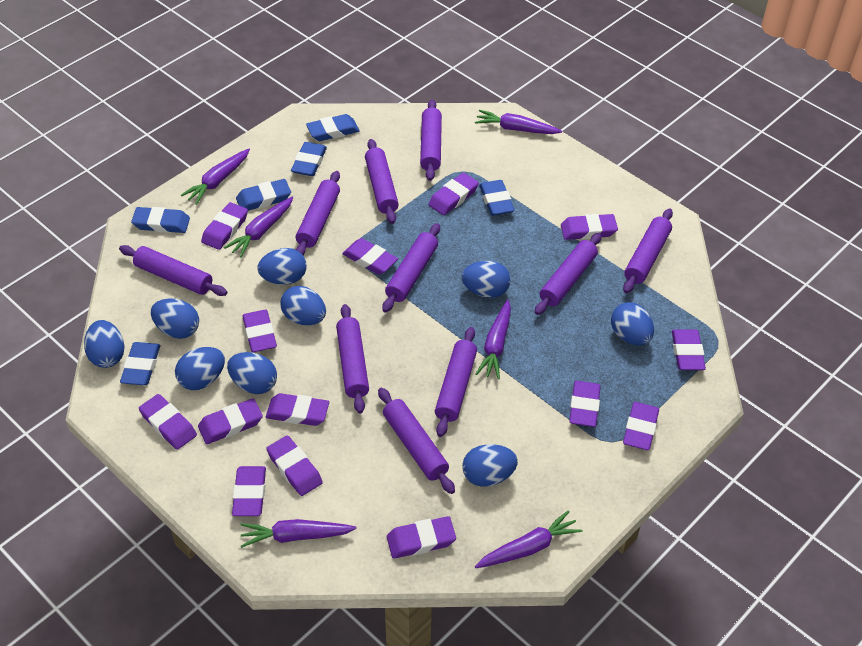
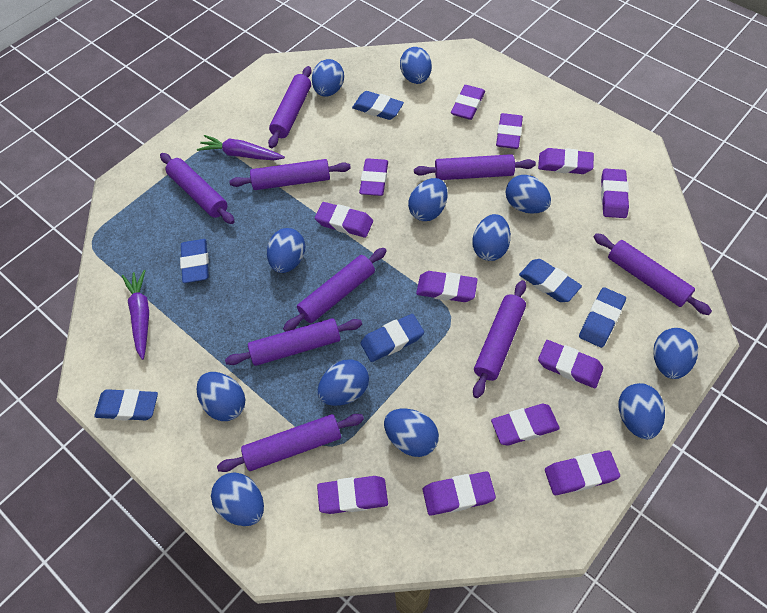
blue egg: 9 -> 12
purple carrot: 6 -> 2
purple eraser: 14 -> 12
purple rolling pin: 10 -> 9

